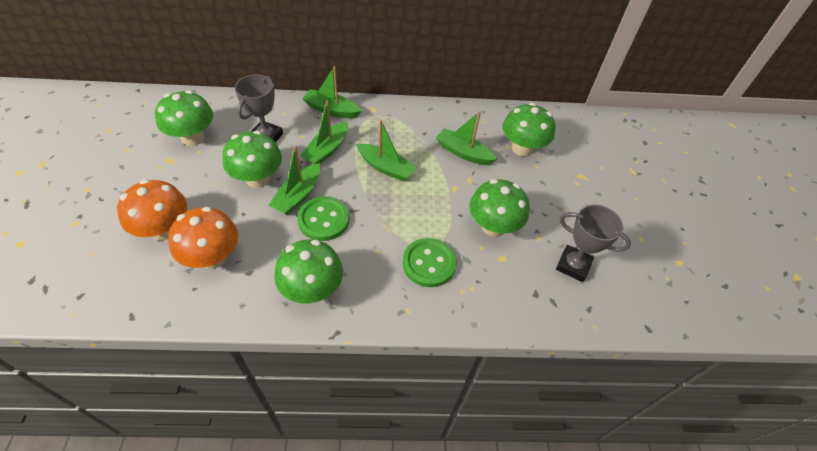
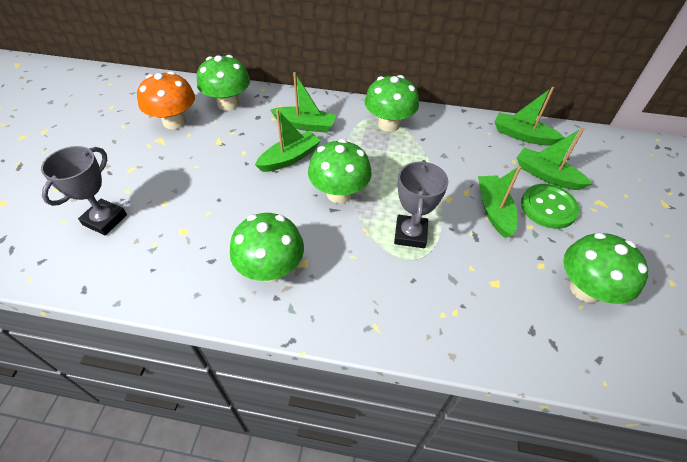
green button: 2 -> 1
orange mushroom: 2 -> 1

